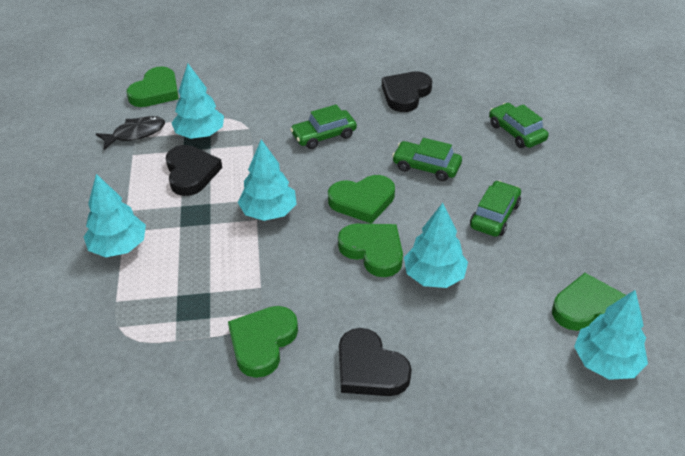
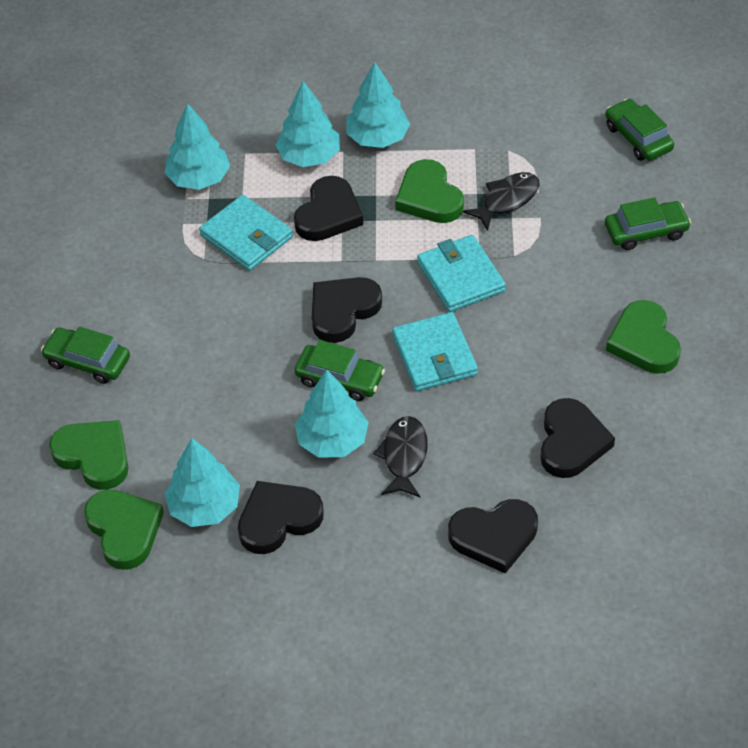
black fish: 1 -> 2
black heart: 3 -> 5
green heart: 5 -> 4
turquoise wallet: 0 -> 3

